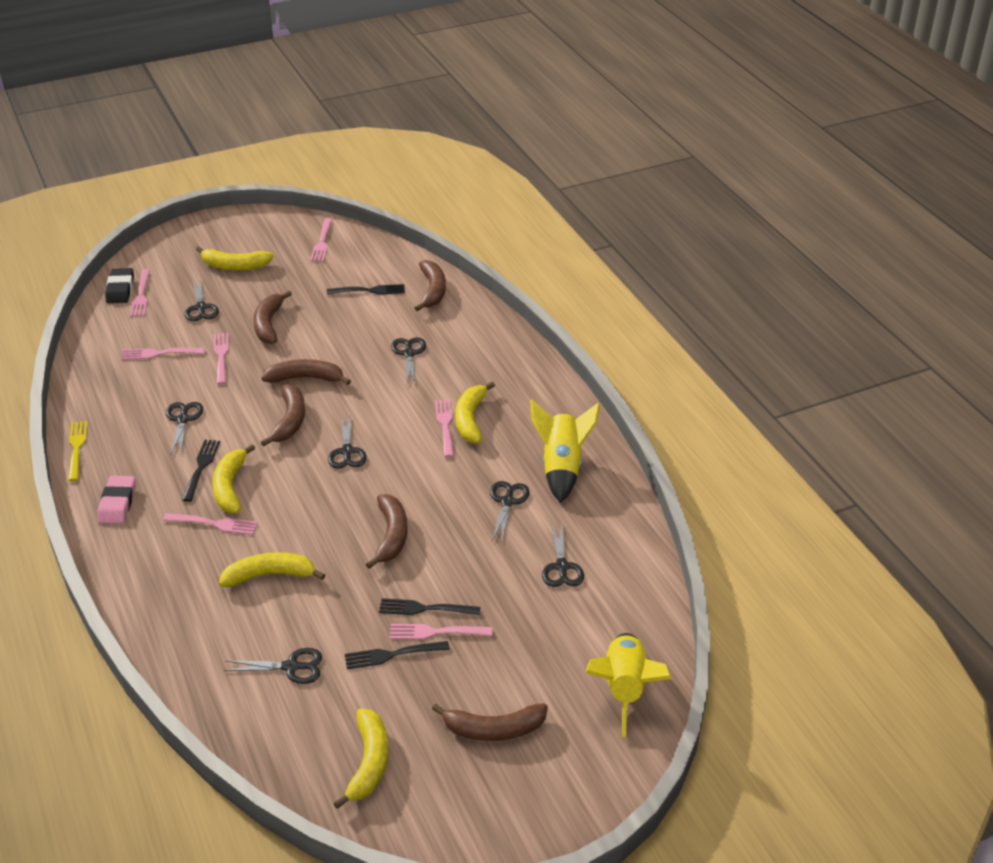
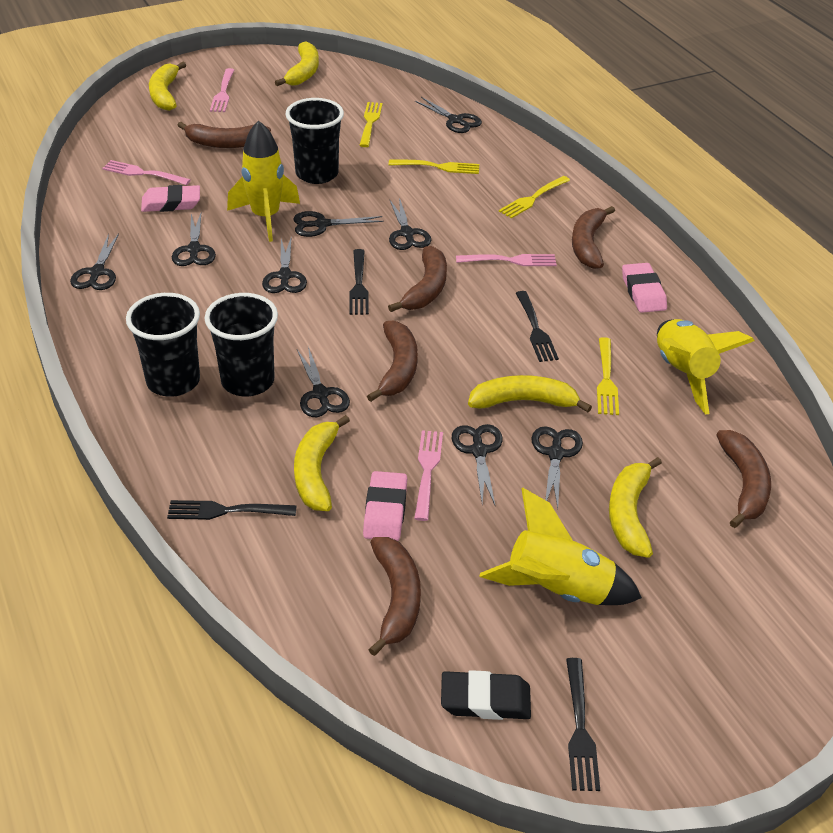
black cup: 0 -> 3
black scissors: 7 -> 9
pink eraser: 1 -> 3
pink fork: 7 -> 4
yellow fork: 1 -> 4
yellow rocket: 2 -> 3

